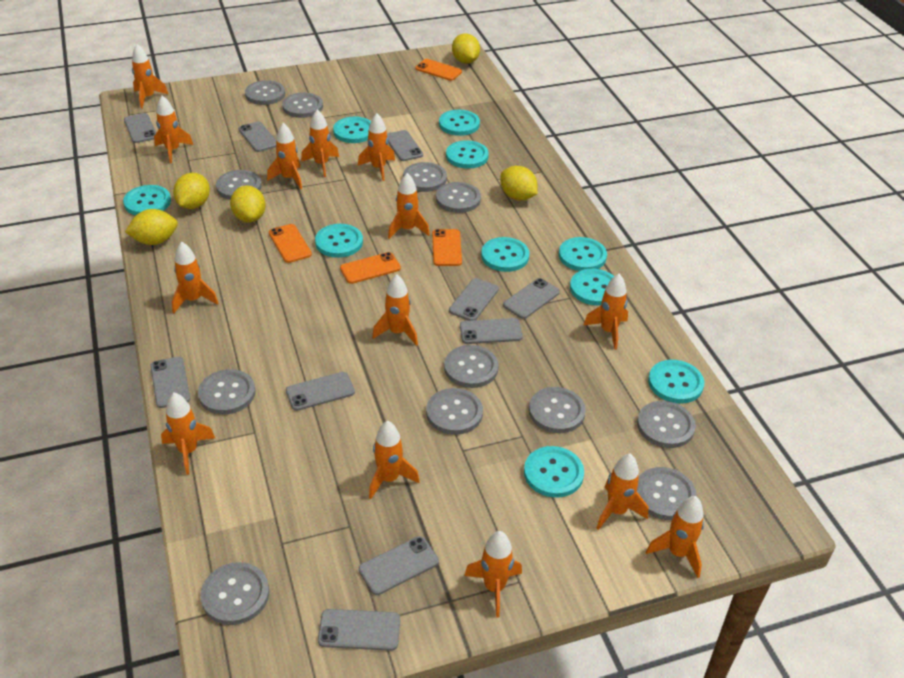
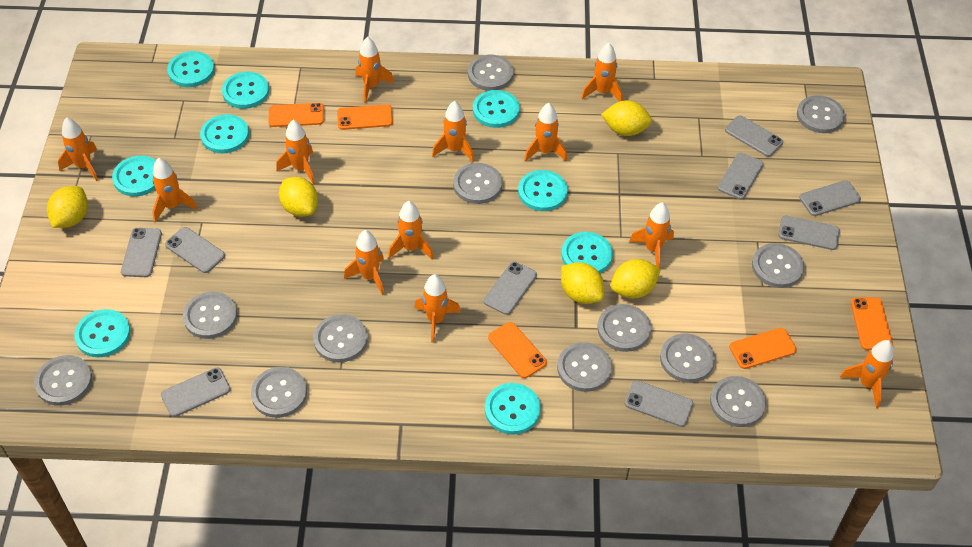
grey phone: 10 -> 9
orange phone: 4 -> 5
orange rocket: 14 -> 12
turquoise button: 10 -> 9

